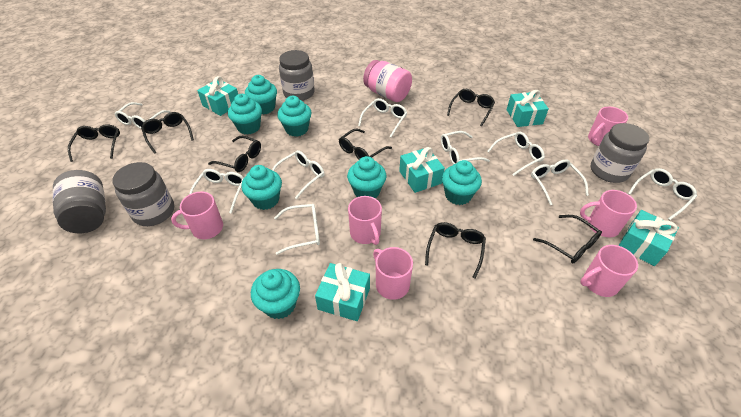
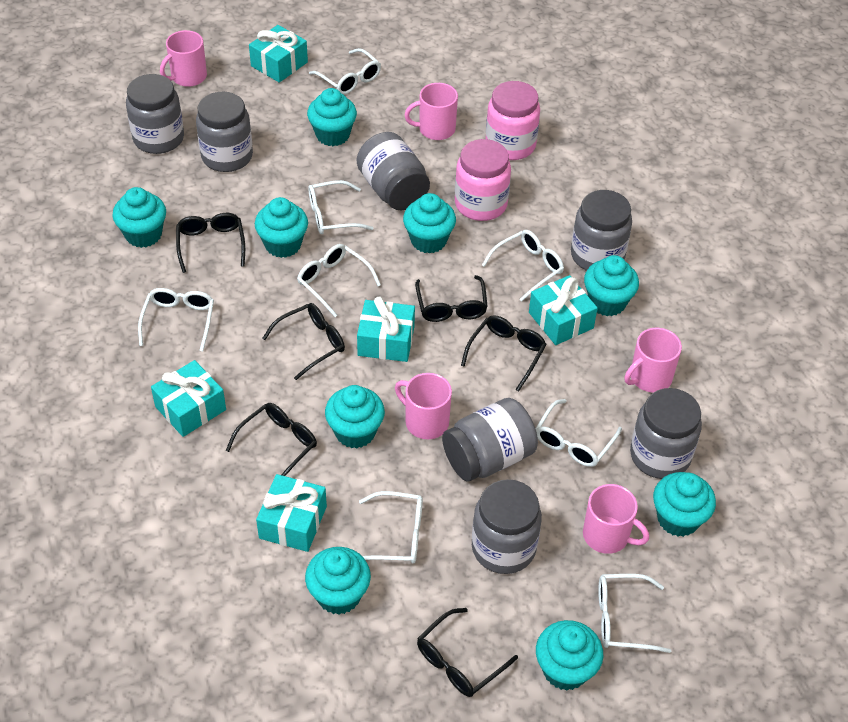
black glasses: 7 -> 6
grey jar: 4 -> 7
pink jar: 1 -> 2
pink mug: 6 -> 5
turquoise cupcake: 7 -> 9
white glasses: 9 -> 8

